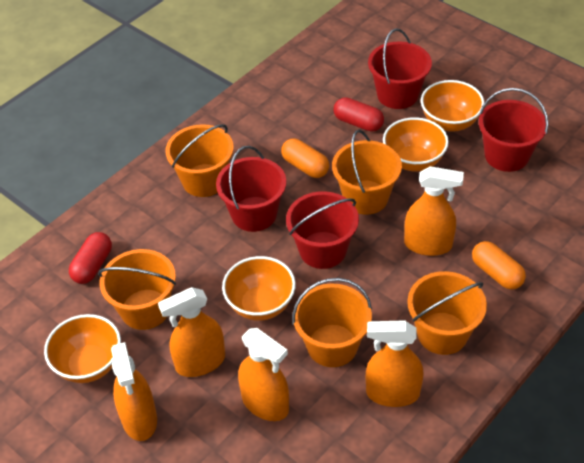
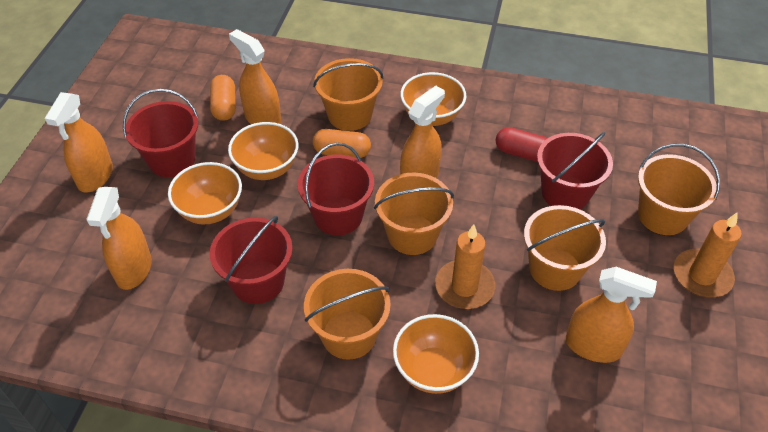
orange candle: 0 -> 2
red capsule: 2 -> 1

